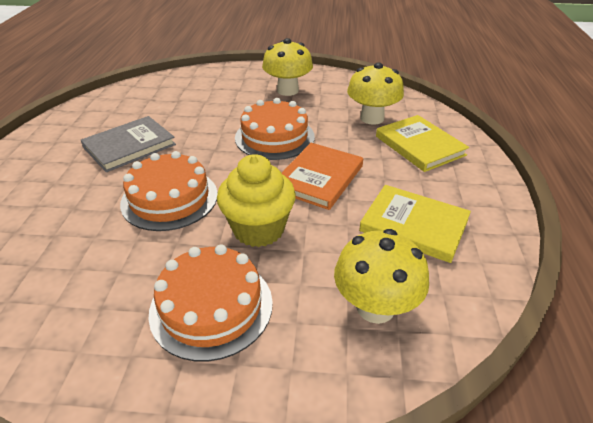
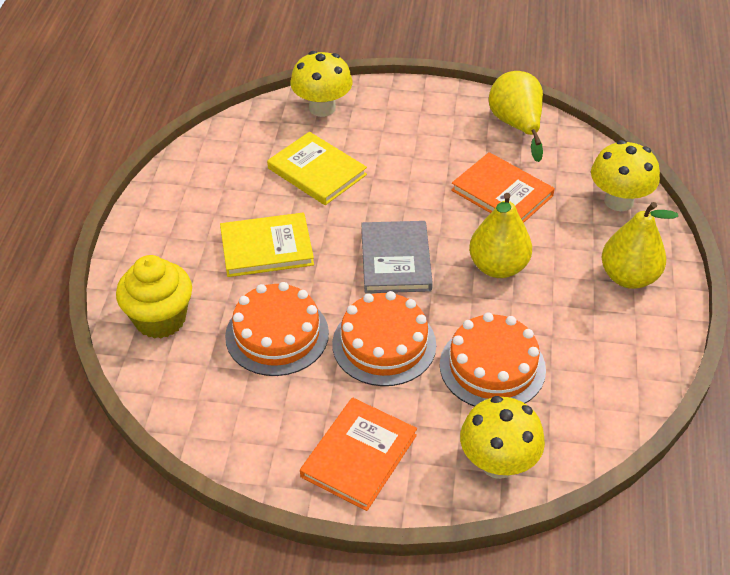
orange book: 1 -> 2
yellow pear: 0 -> 3

